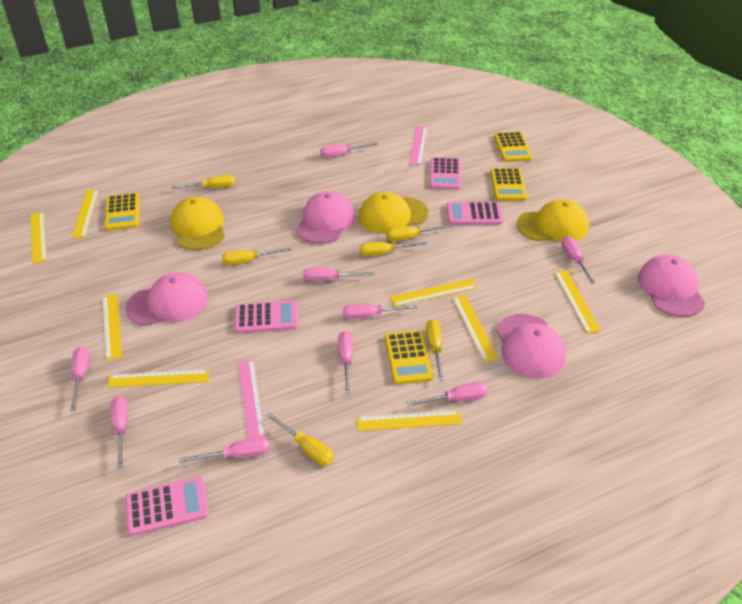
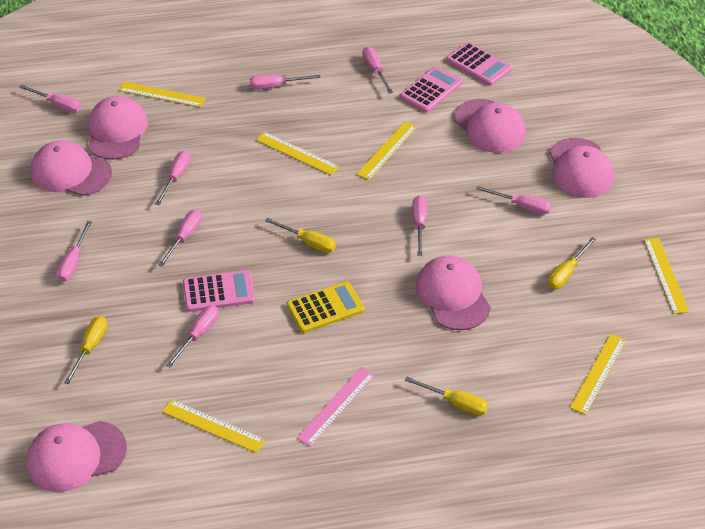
pink calculator: 4 -> 3
pink cap: 4 -> 6
pink ruler: 2 -> 1
yellow calculator: 4 -> 1
yellow cap: 3 -> 0
yellow ruler: 8 -> 6
yellow screwdriver: 6 -> 4

